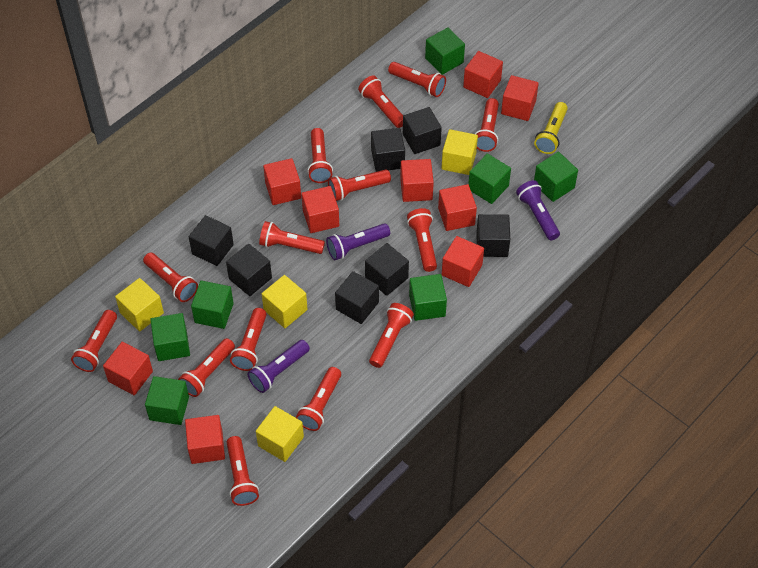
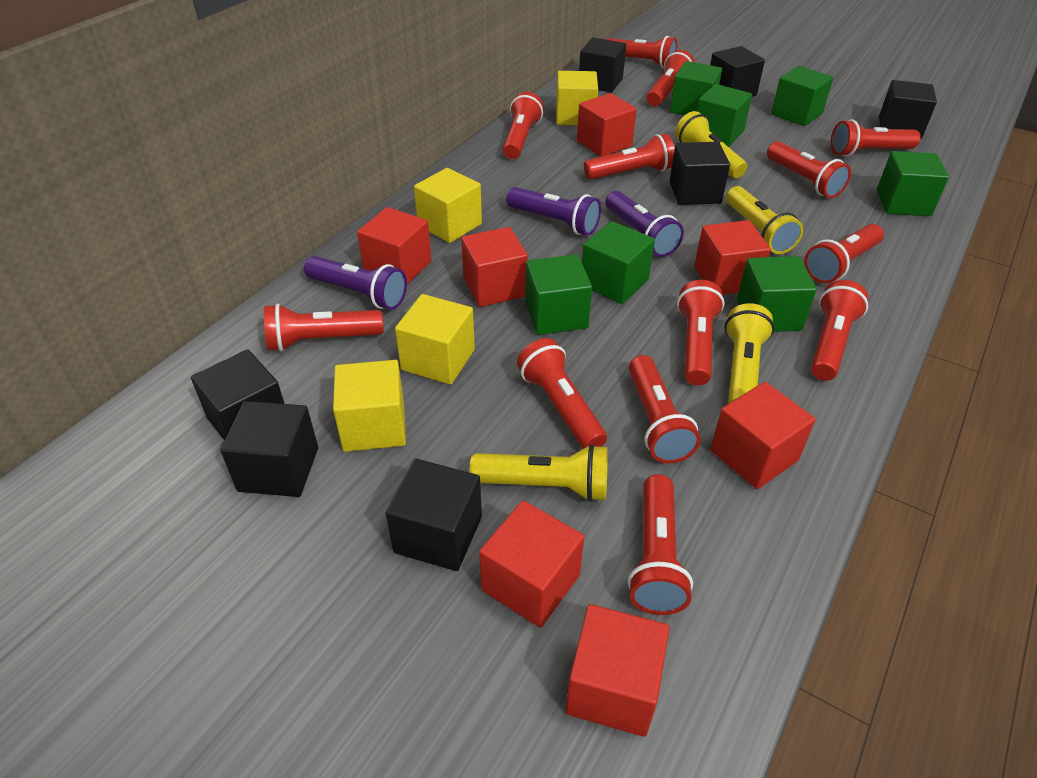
red cube: 9 -> 7
red flashlight: 14 -> 13
yellow flashlight: 1 -> 4

